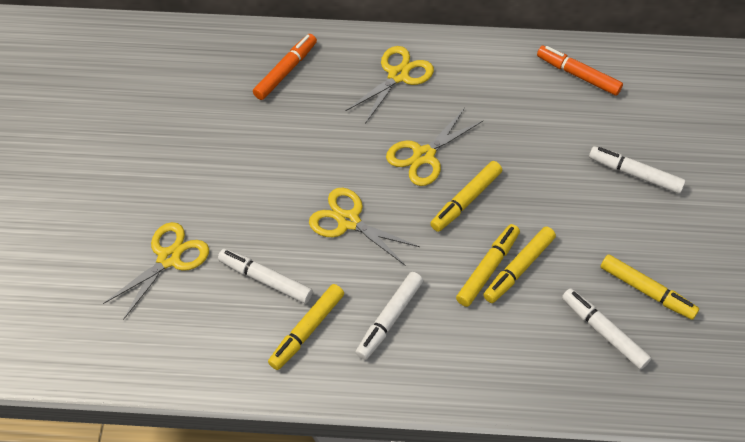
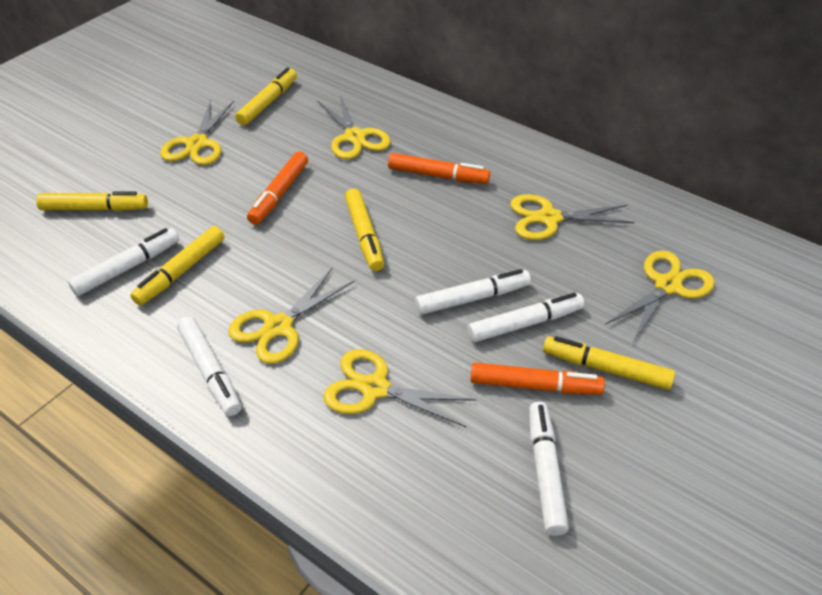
orange marker: 2 -> 3
white marker: 4 -> 5
yellow scissors: 4 -> 6

